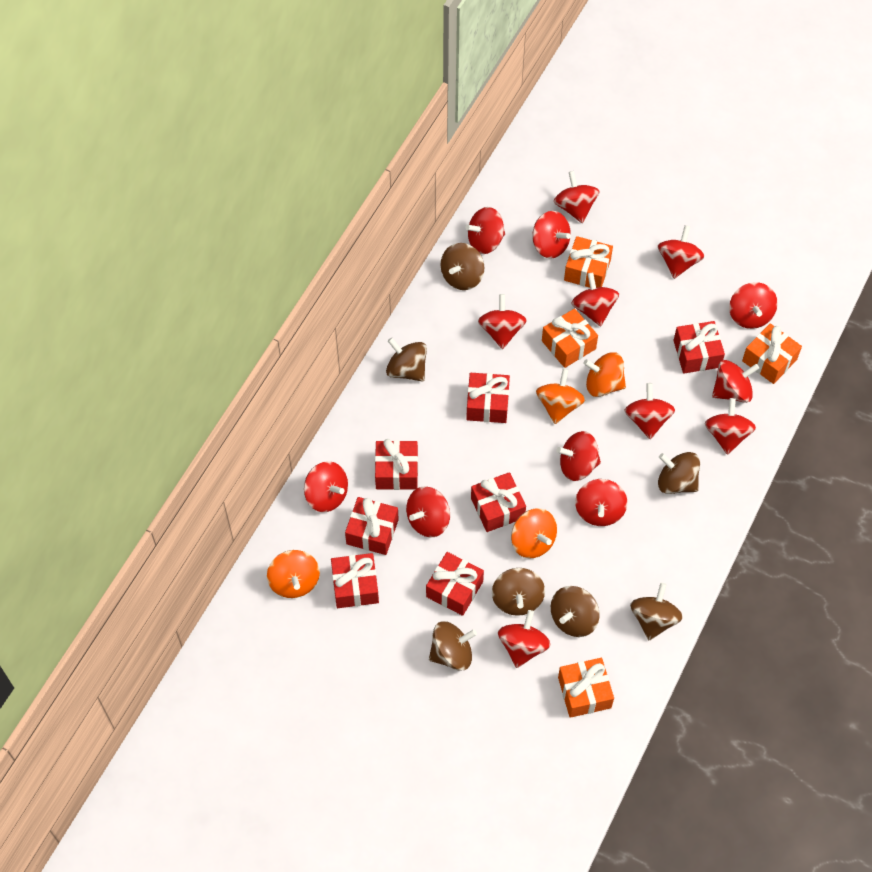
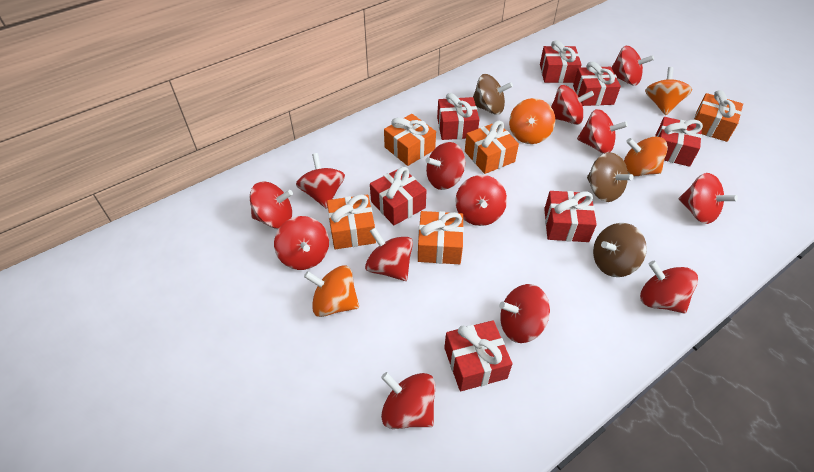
brown spinning top: 7 -> 3
orange gift: 4 -> 5
red spinning top: 15 -> 13

